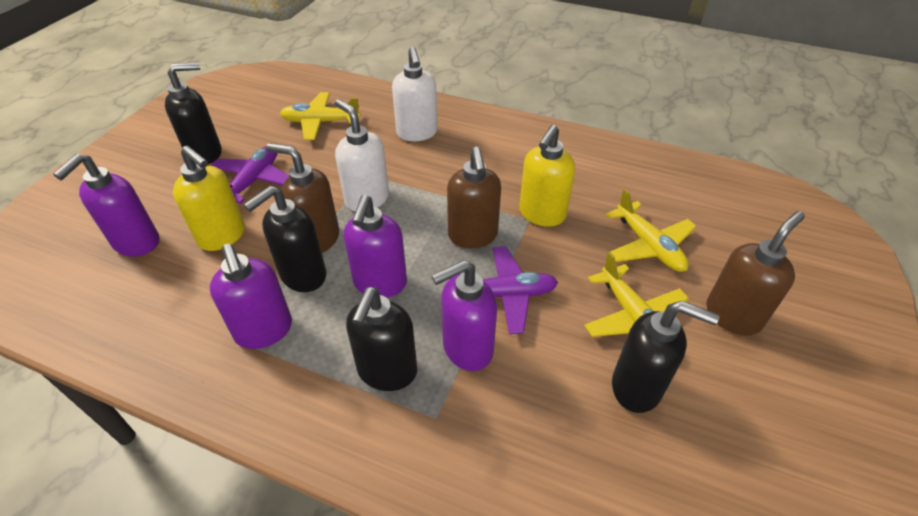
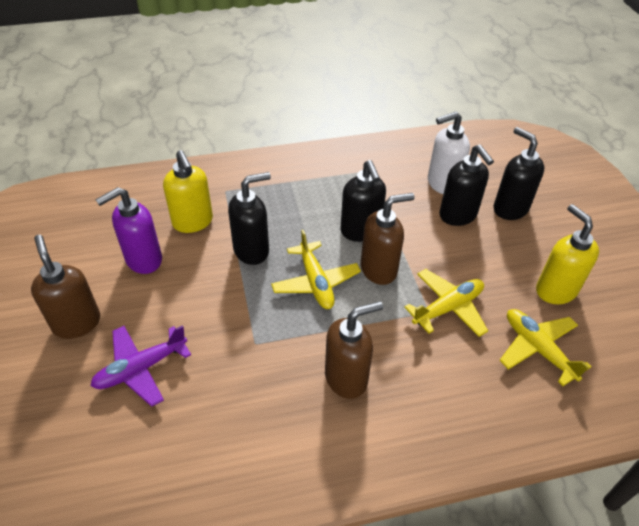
purple plane: 2 -> 1
purple soap dispenser: 4 -> 1
white soap dispenser: 2 -> 1

